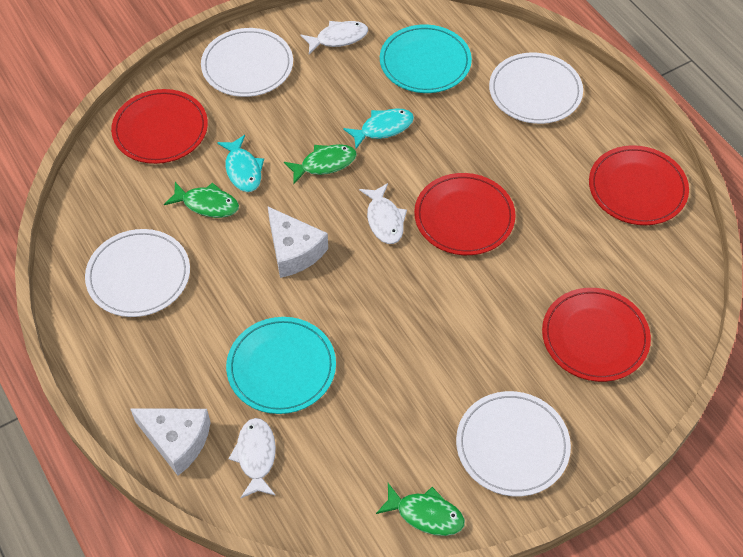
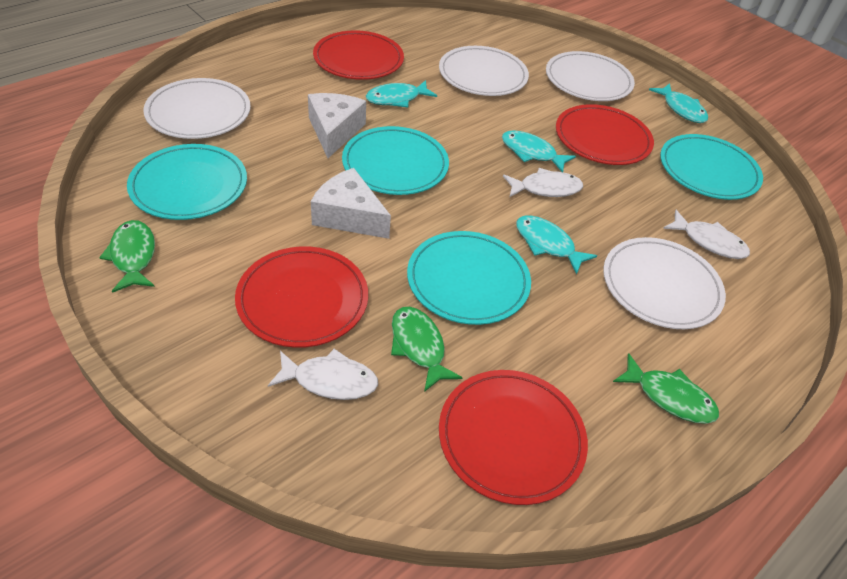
turquoise fish: 2 -> 4
turquoise plate: 2 -> 4

